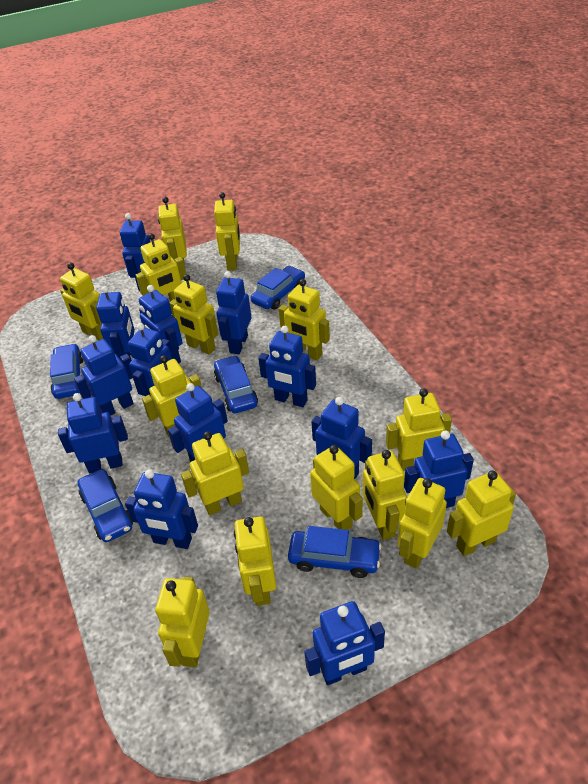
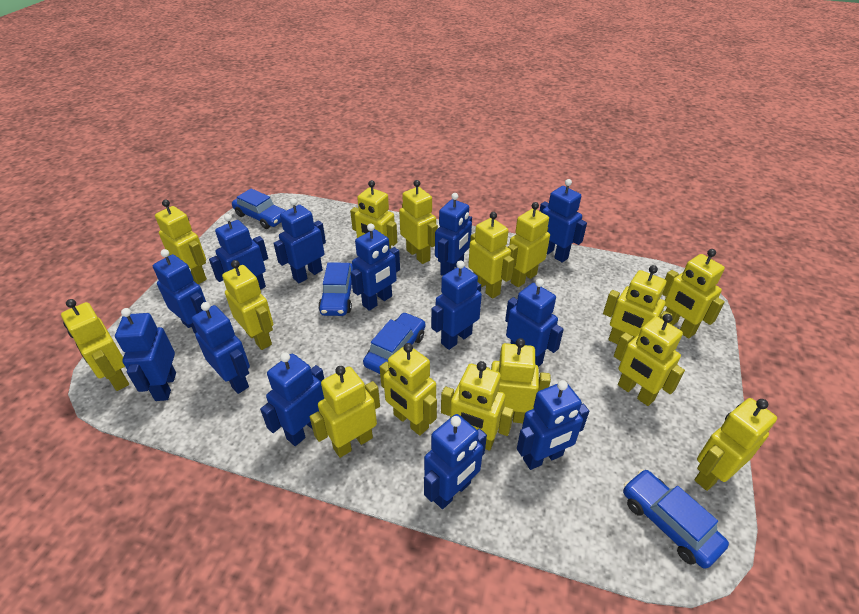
blue car: 5 -> 4

